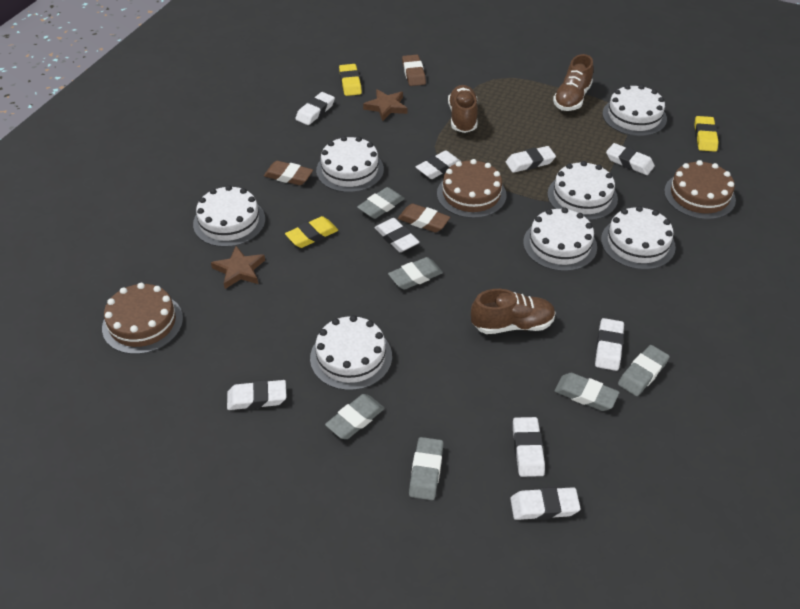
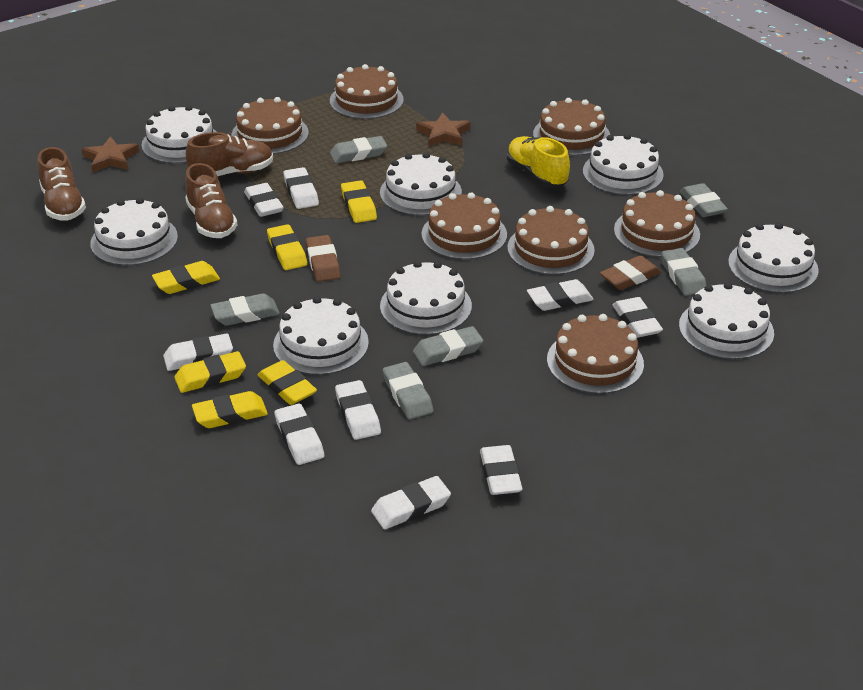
brown cake: 3 -> 7
brown eraser: 3 -> 2
white cake: 7 -> 8
yellow eraser: 3 -> 6
yellow shoe: 0 -> 1

